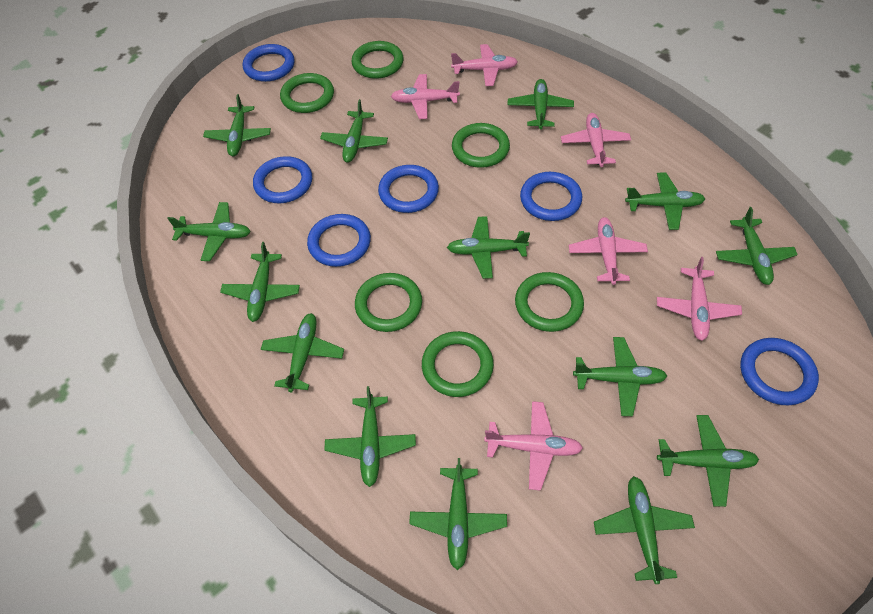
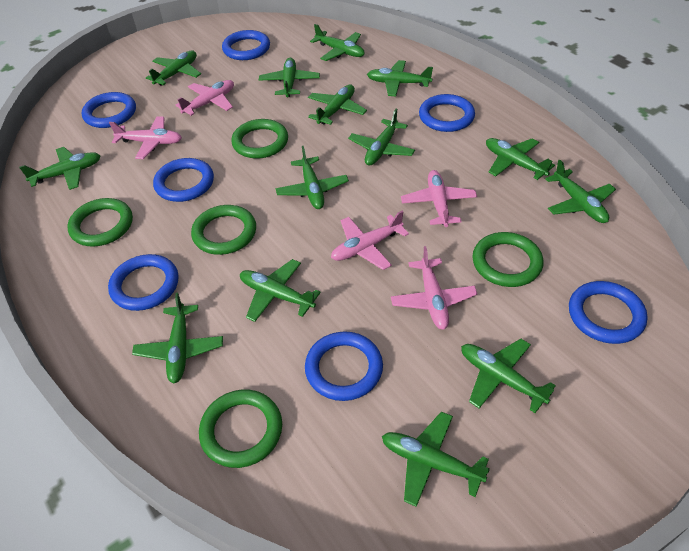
blue ring: 6 -> 7
green ring: 6 -> 5
pink plane: 6 -> 5

